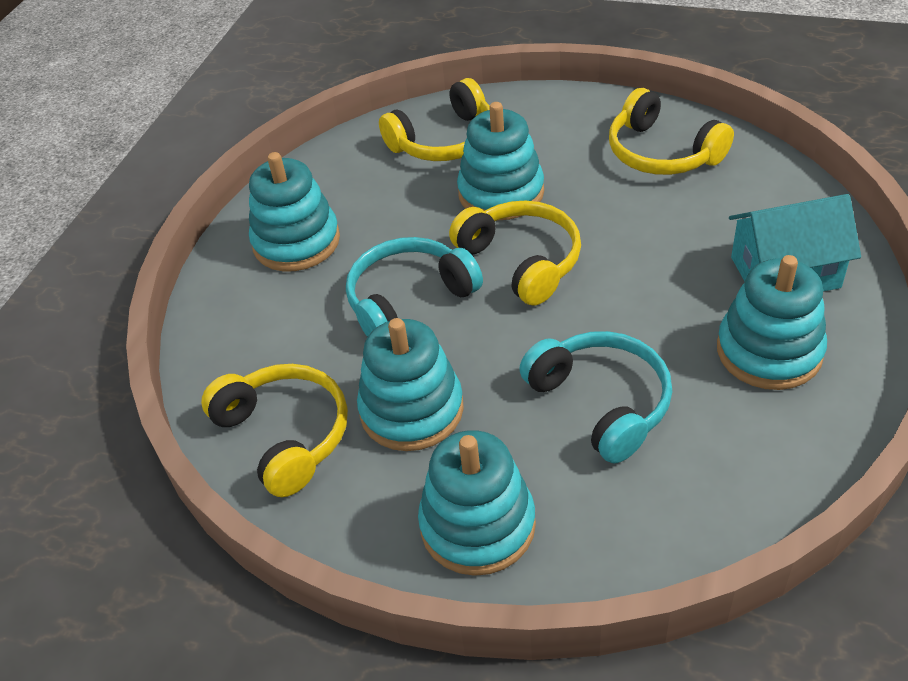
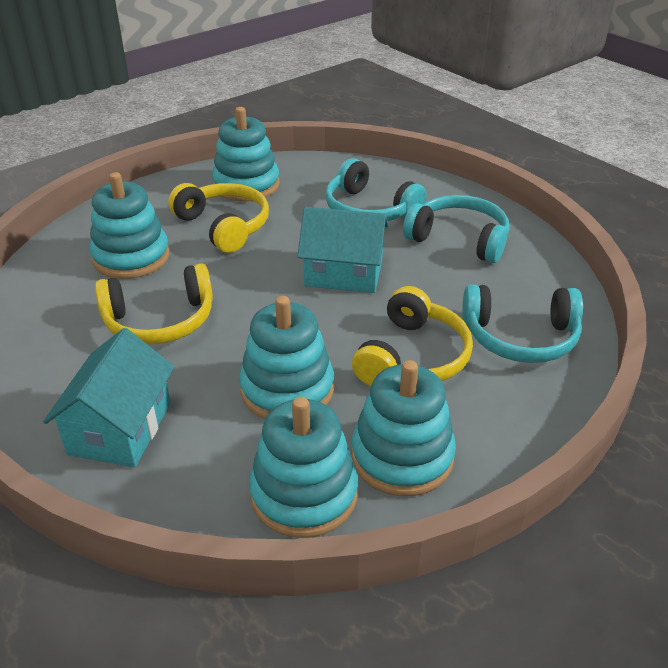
turquoise headphones: 2 -> 3
turquoise house: 1 -> 2
yellow headphones: 4 -> 3

